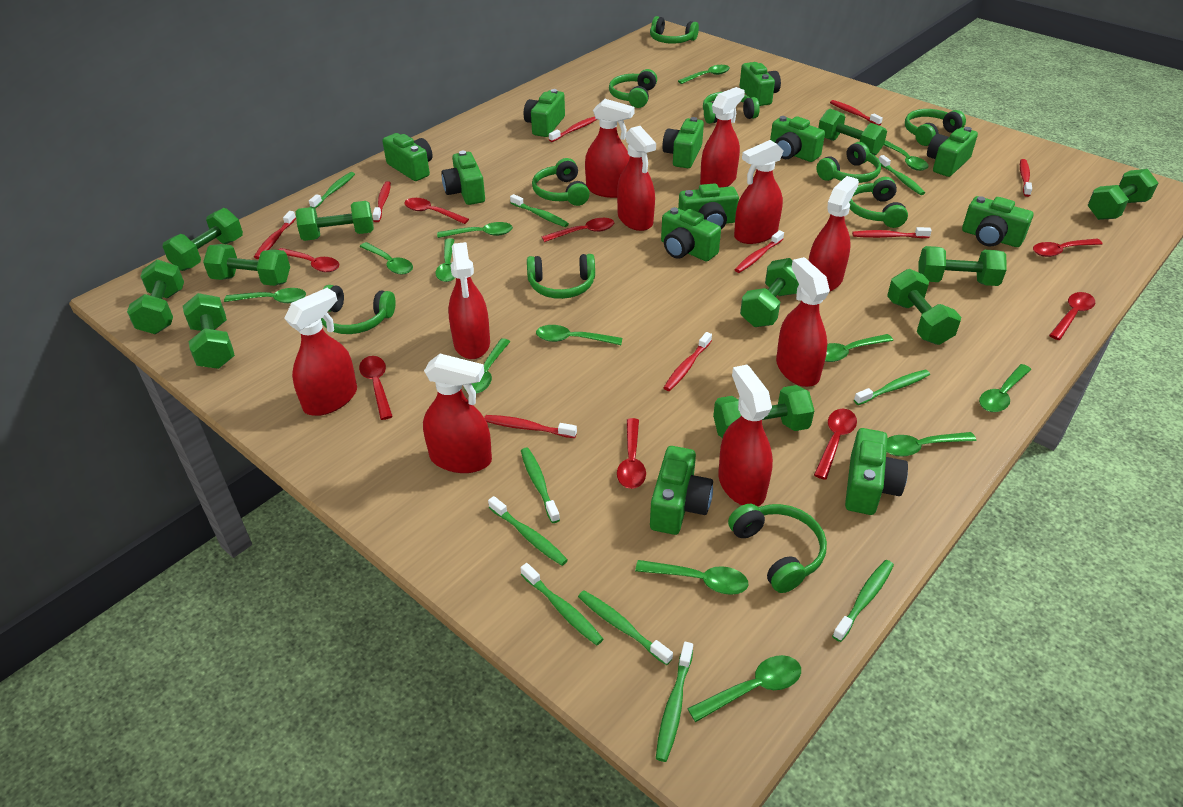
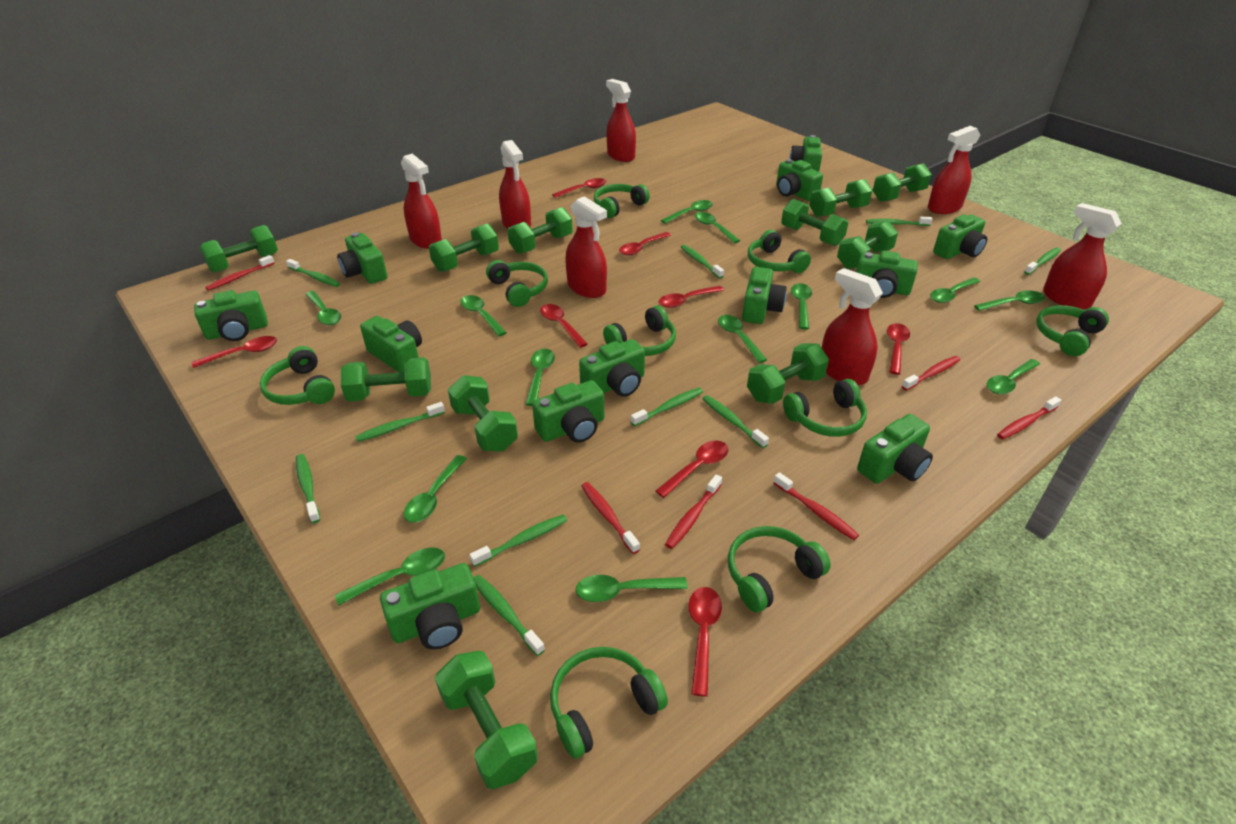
green headphones: 10 -> 9
red spray bottle: 10 -> 7
red toothbrush: 9 -> 6

